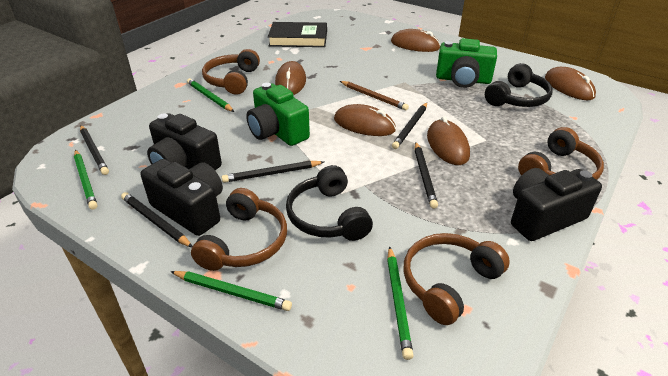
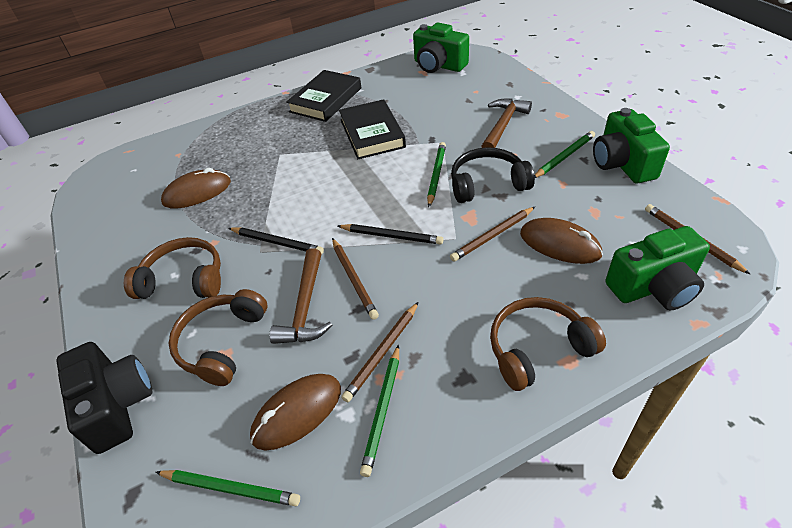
black book: 1 -> 2
black camera: 3 -> 1
black headphones: 2 -> 1
black pencil: 5 -> 2
brown hammer: 0 -> 2
brown headphones: 4 -> 3
brown mouse: 5 -> 3
brown pencil: 1 -> 4
green camera: 2 -> 3

